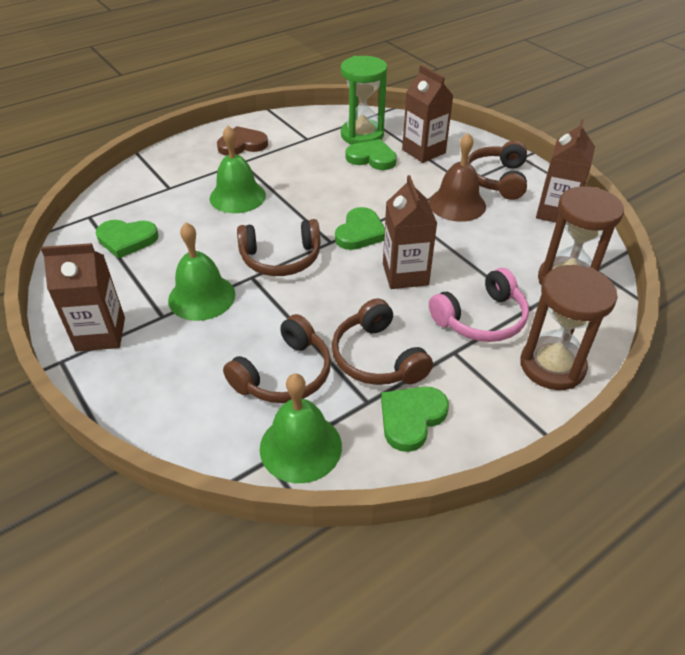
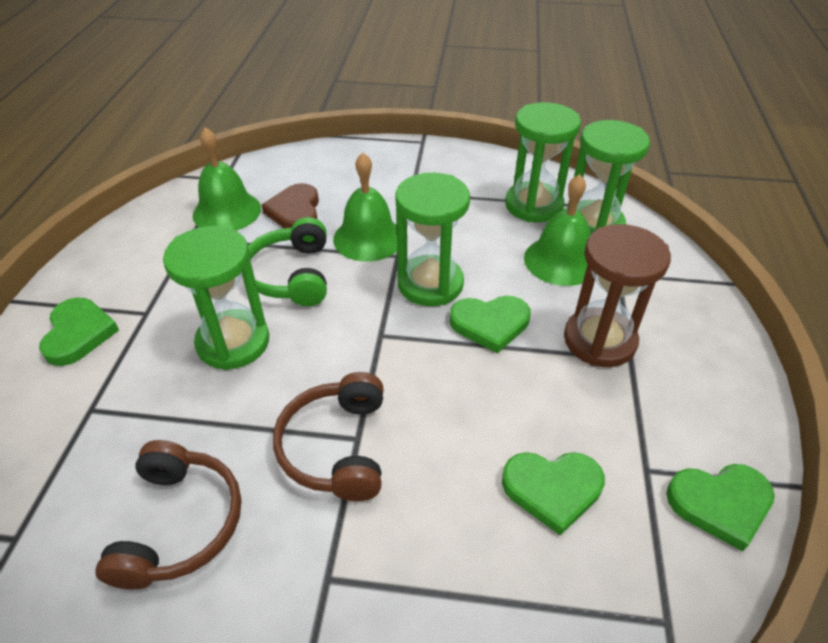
brown bell: 1 -> 0
brown carton: 4 -> 0
brown headphones: 4 -> 2
brown hourglass: 2 -> 1
green headphones: 0 -> 1
green hourglass: 1 -> 4
pink headphones: 1 -> 0

